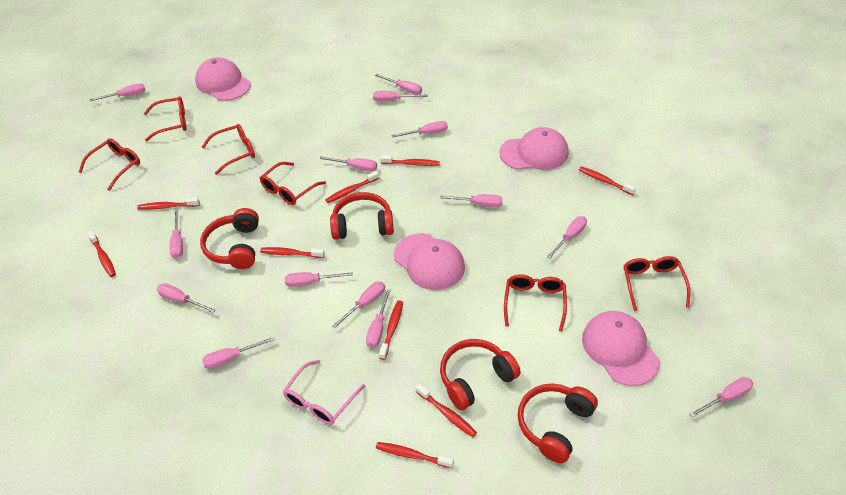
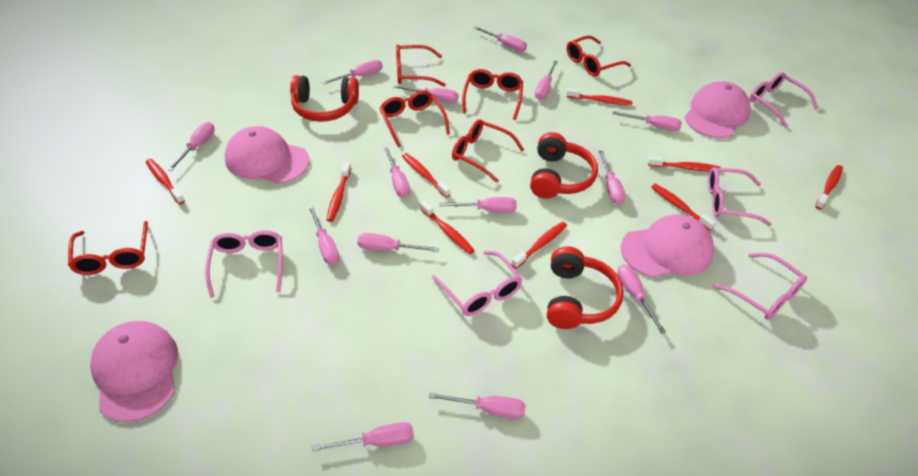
pink glasses: 1 -> 5
red headphones: 4 -> 3

